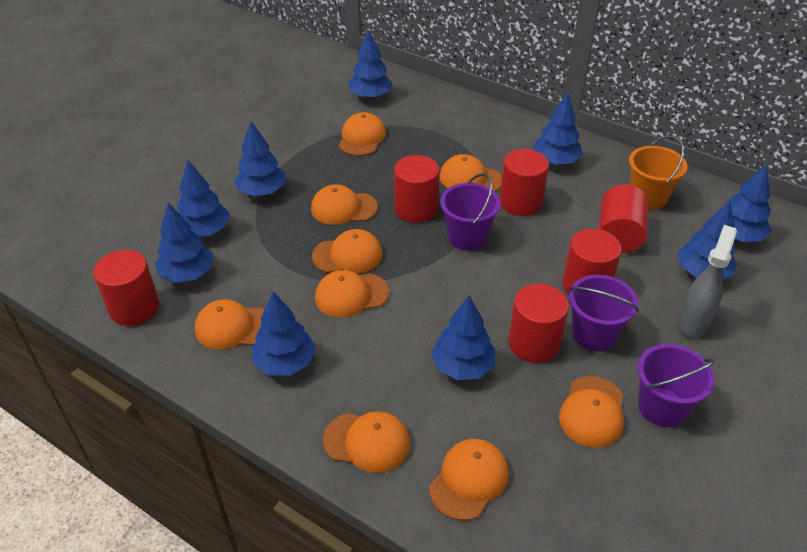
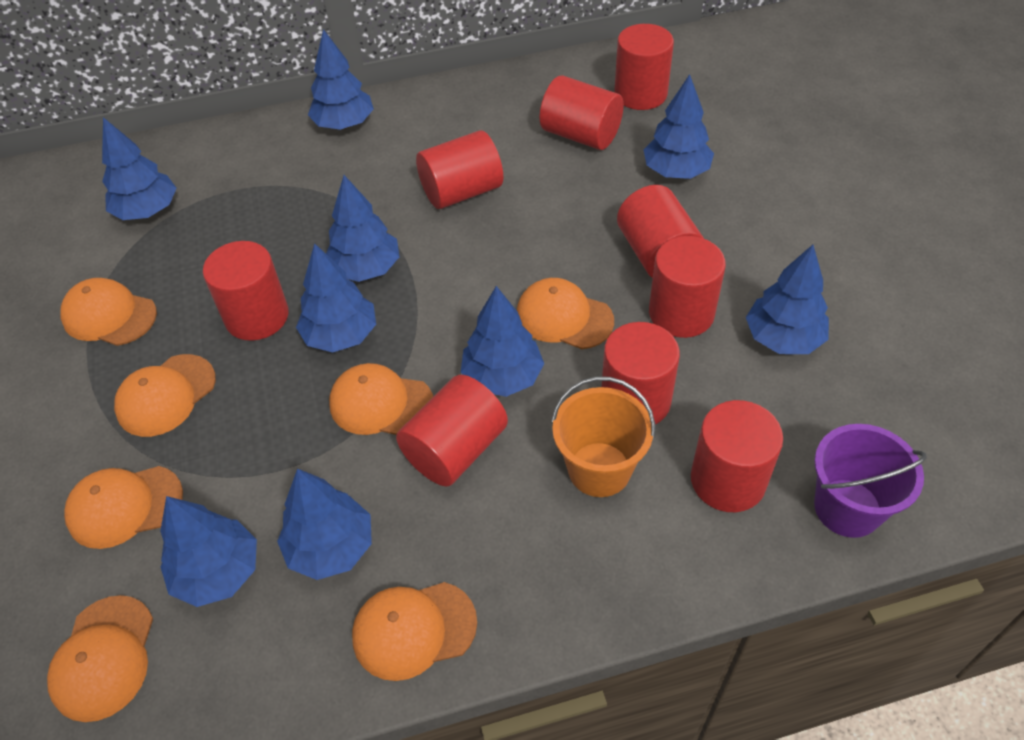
grey spray bottle: 1 -> 0
orange cap: 9 -> 7
purple bucket: 3 -> 1
red cylinder: 6 -> 9

